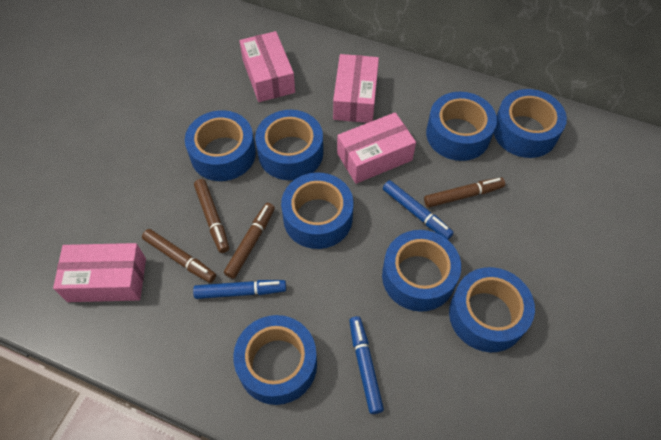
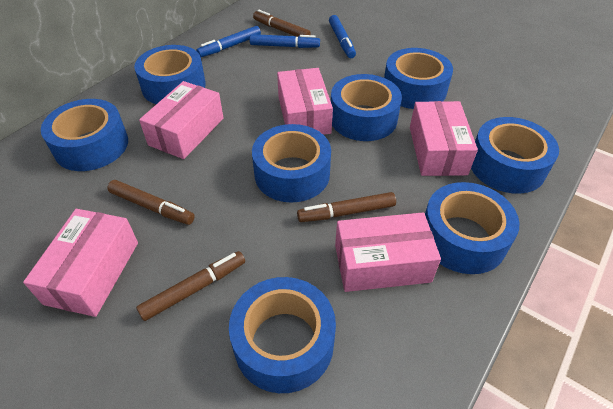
pink box: 4 -> 5

